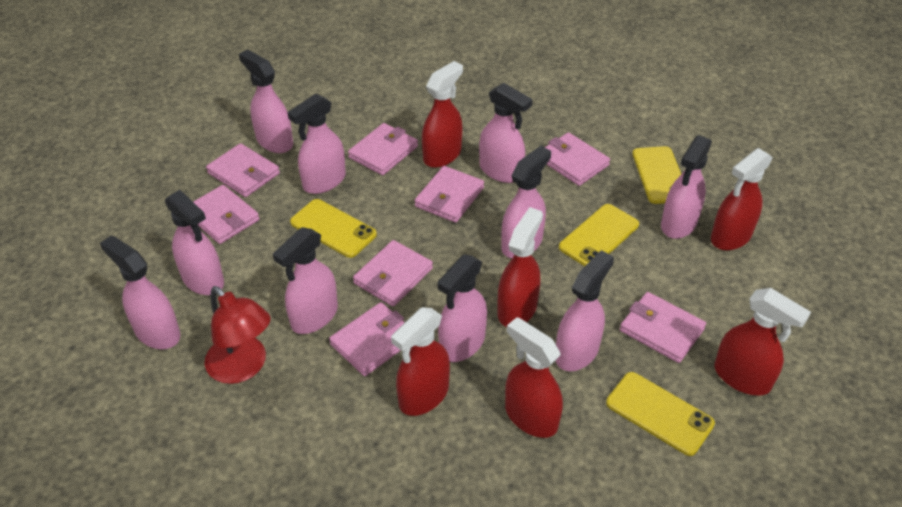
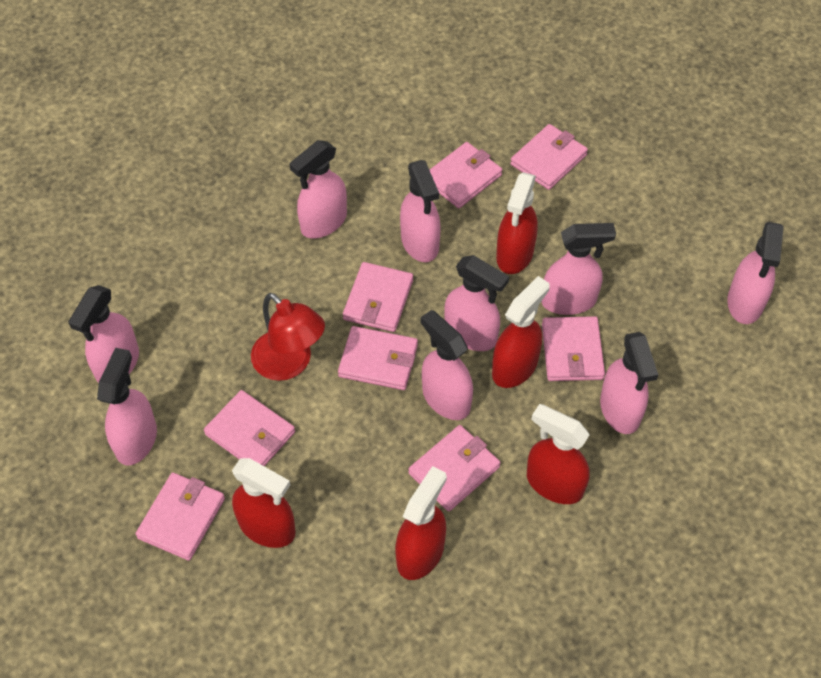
pink spray bottle: 10 -> 9
red spray bottle: 6 -> 5
yellow phone: 4 -> 0

